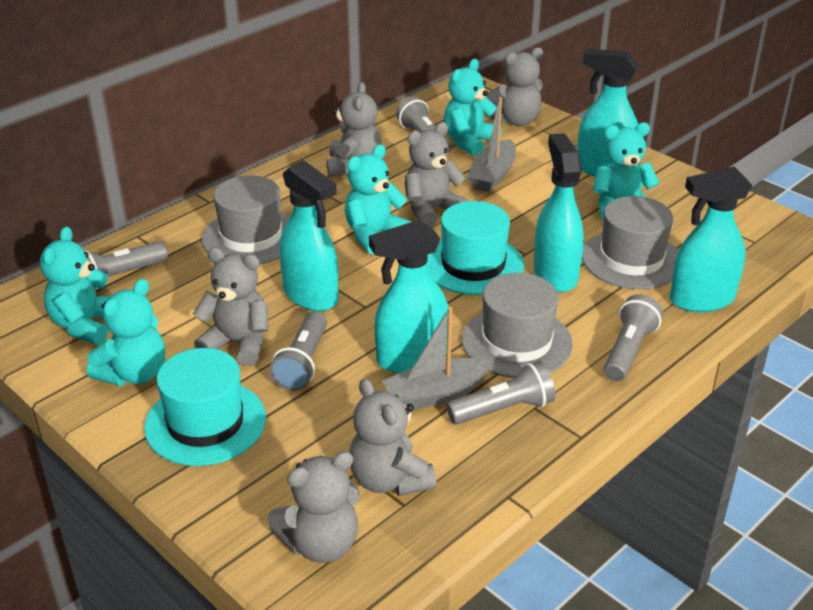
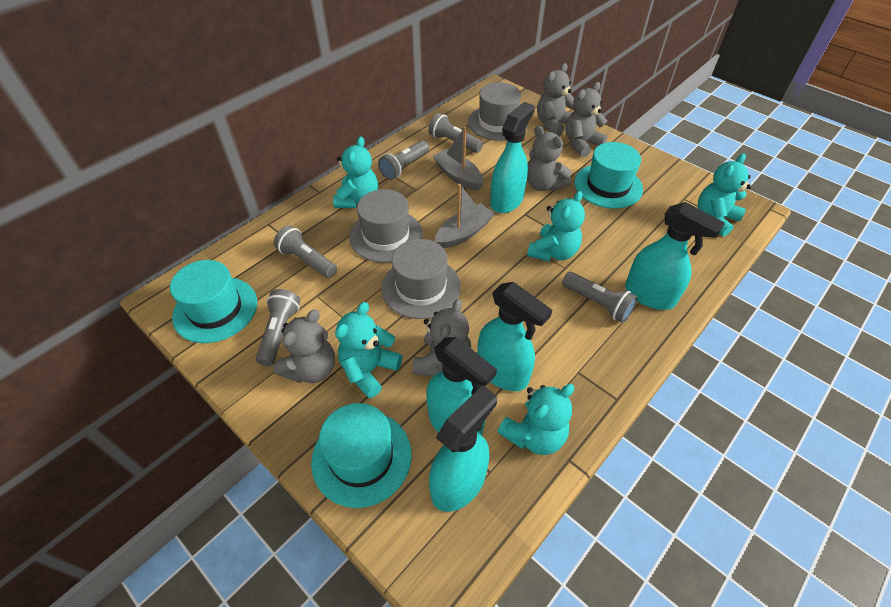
grey teddy bear: 6 -> 5
turquoise hat: 2 -> 3

